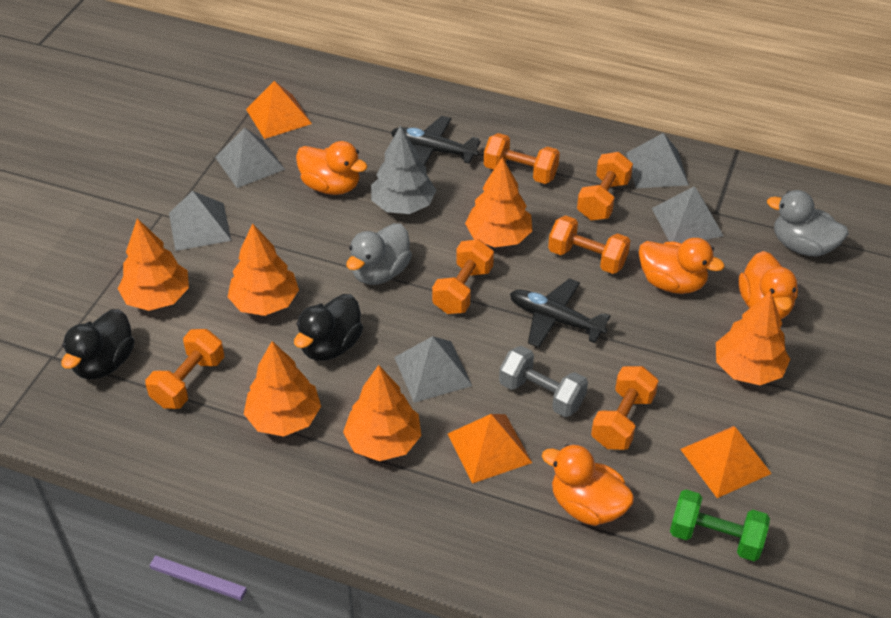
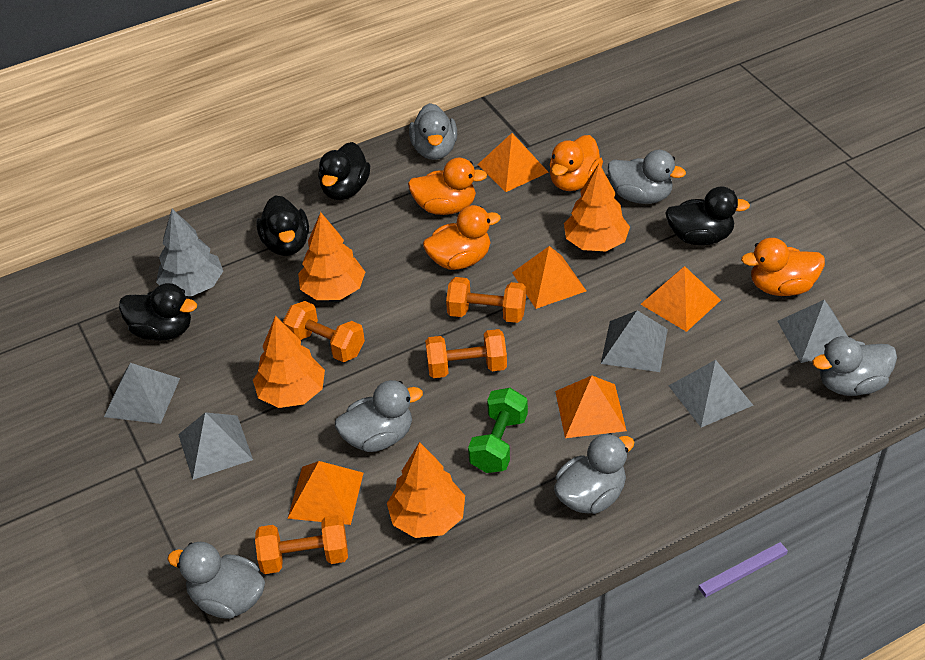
black duck: 2 -> 4
black plane: 2 -> 0
grey duck: 2 -> 6
grey dumbbell: 1 -> 0
orange dumbbell: 6 -> 4
orange pyramid: 3 -> 5
orange tree: 6 -> 4

